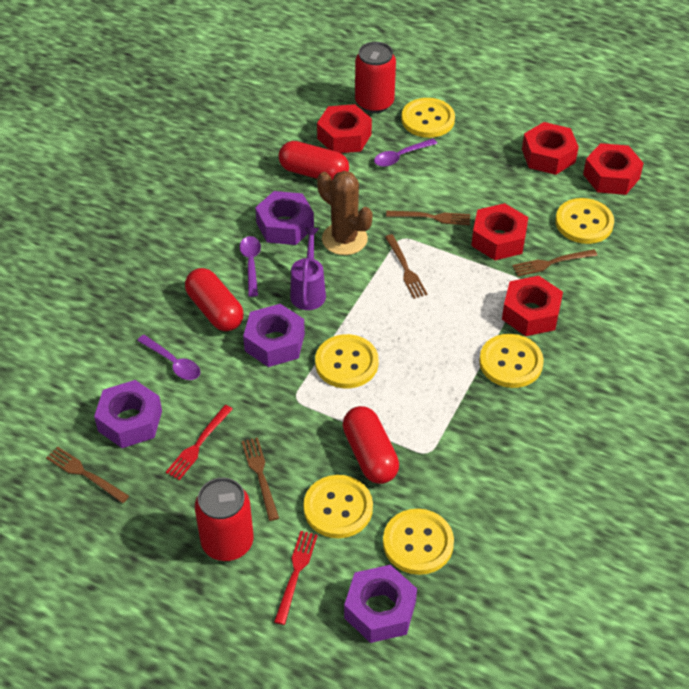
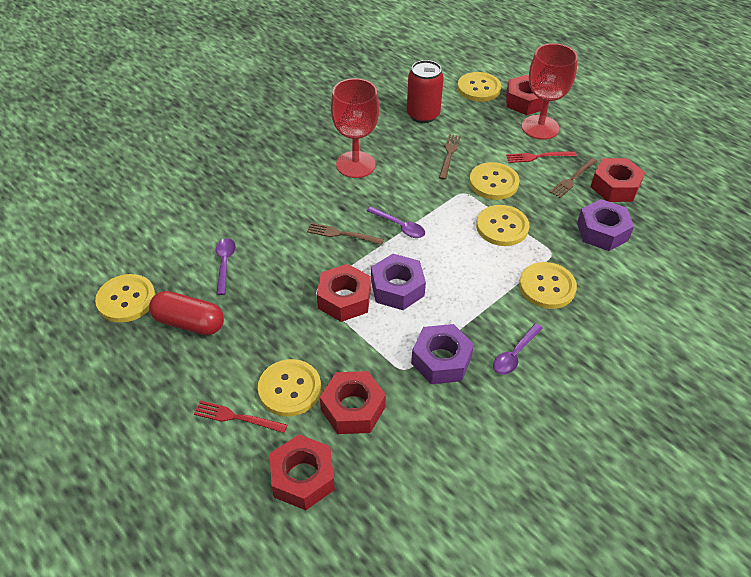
brown cactus: 1 -> 0
brown fork: 5 -> 3
purple nut: 4 -> 3
purple watering can: 1 -> 0
red can: 2 -> 1
red capsule: 3 -> 1
red goblet: 0 -> 2

